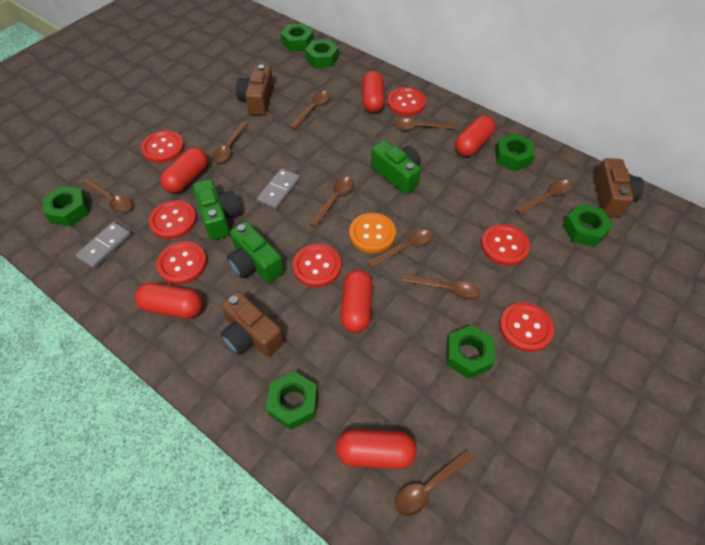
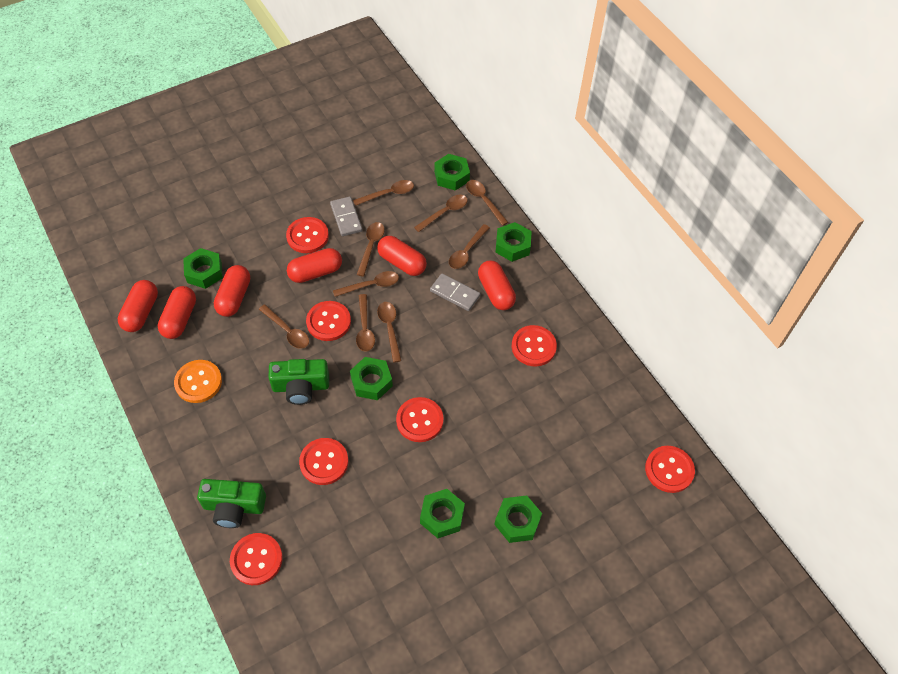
brown camera: 3 -> 0
green camera: 3 -> 2
green nut: 7 -> 6

